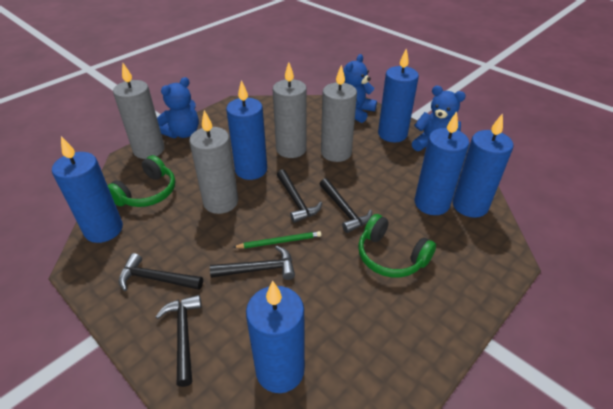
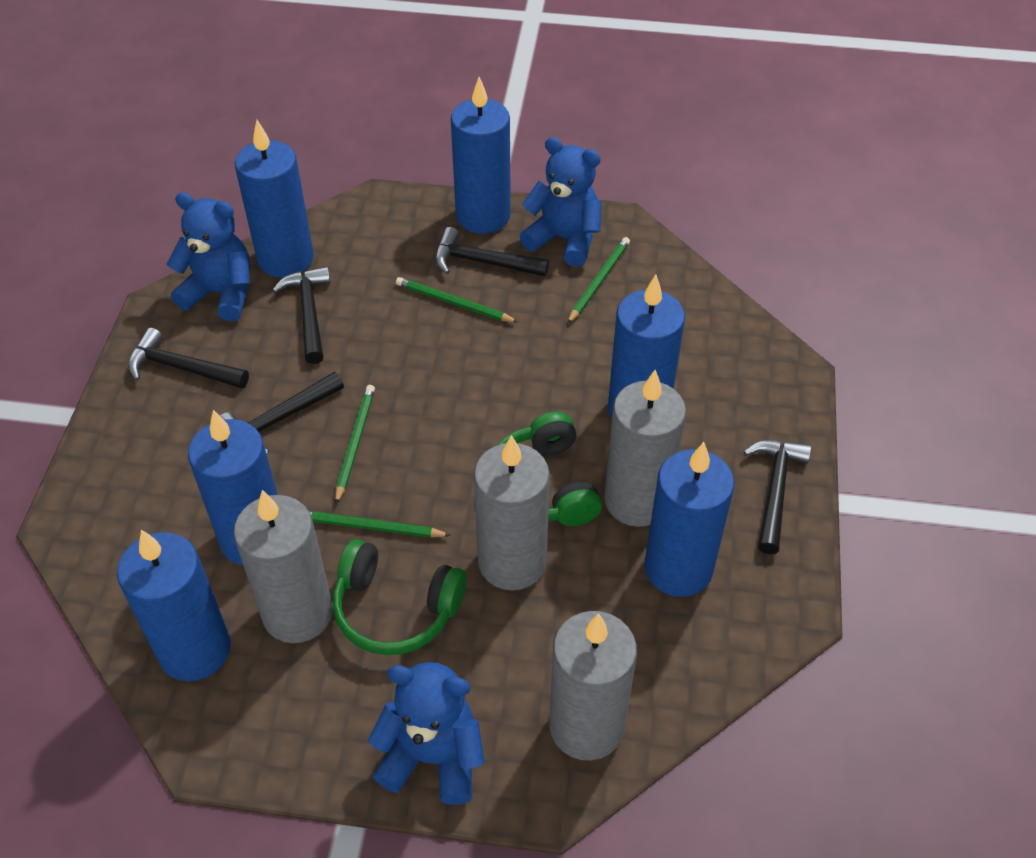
green pencil: 1 -> 4

